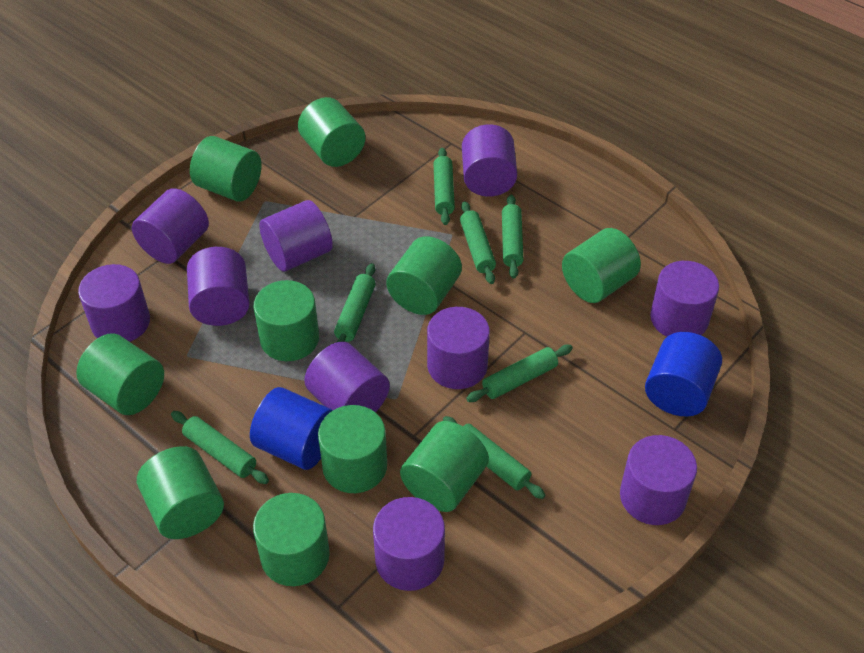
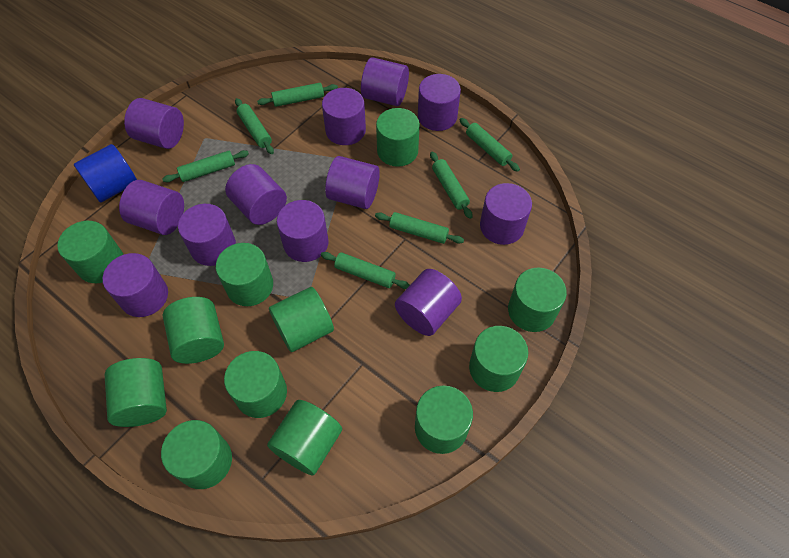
blue cylinder: 2 -> 1
green cylinder: 10 -> 12
purple cylinder: 10 -> 12

